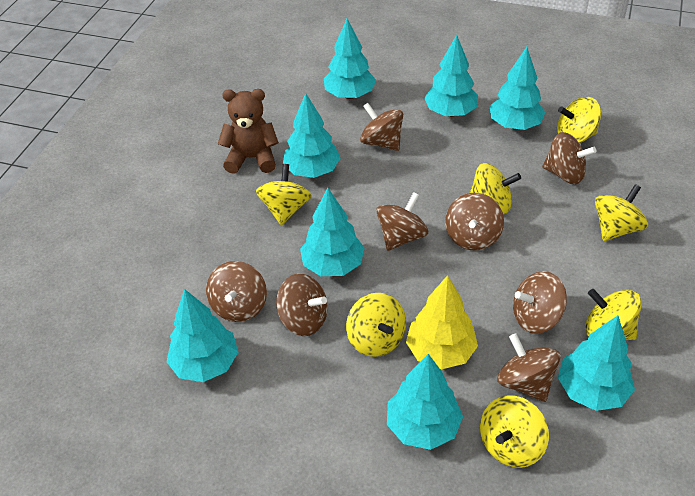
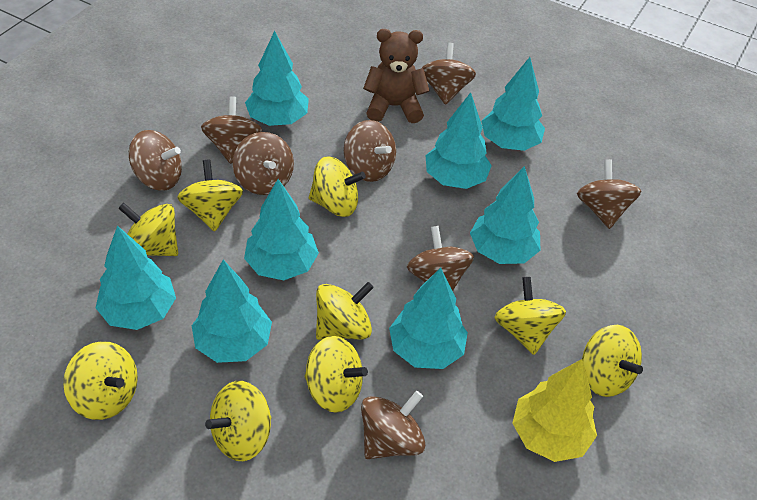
yellow spinning top: 7 -> 9

